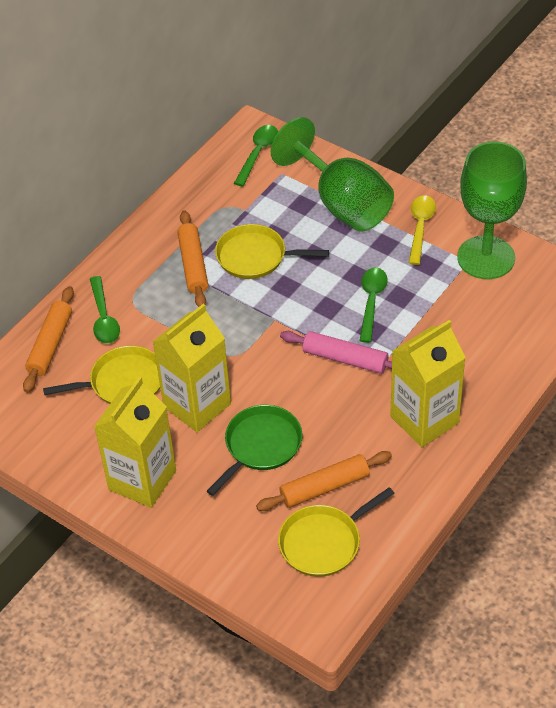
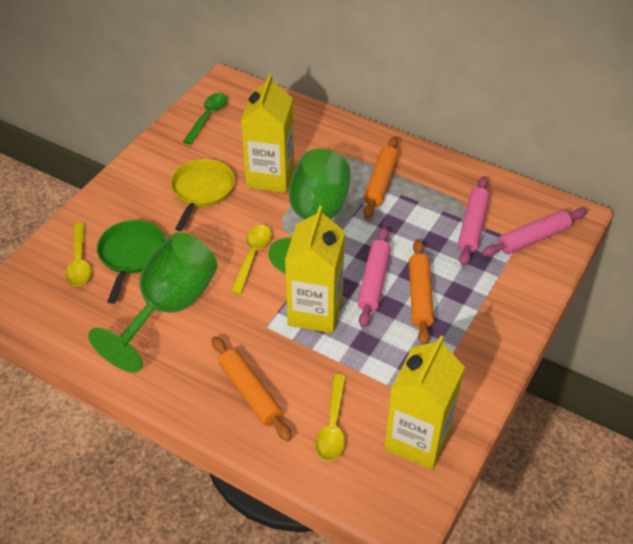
green spoon: 3 -> 1
pink rolling pin: 1 -> 3
yellow pan: 3 -> 1
yellow spoon: 1 -> 3

